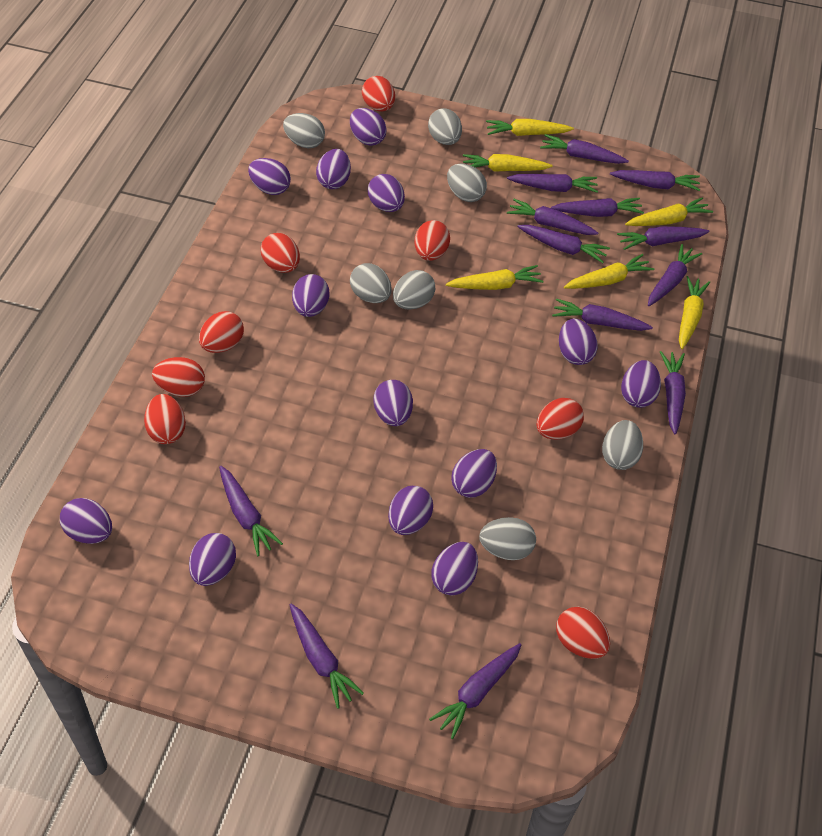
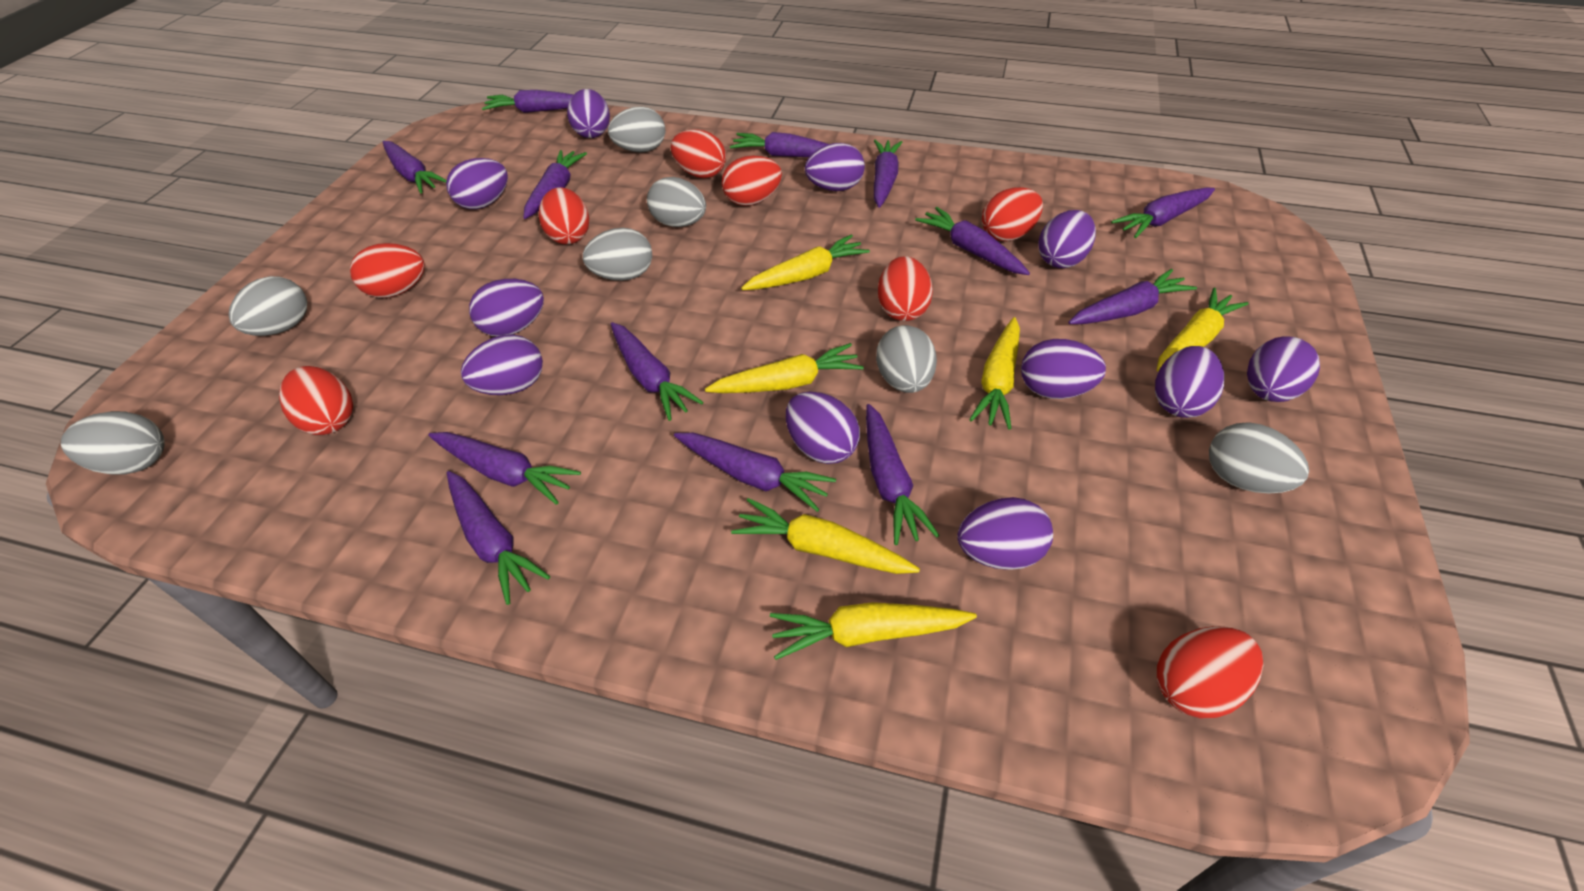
purple egg: 13 -> 11

